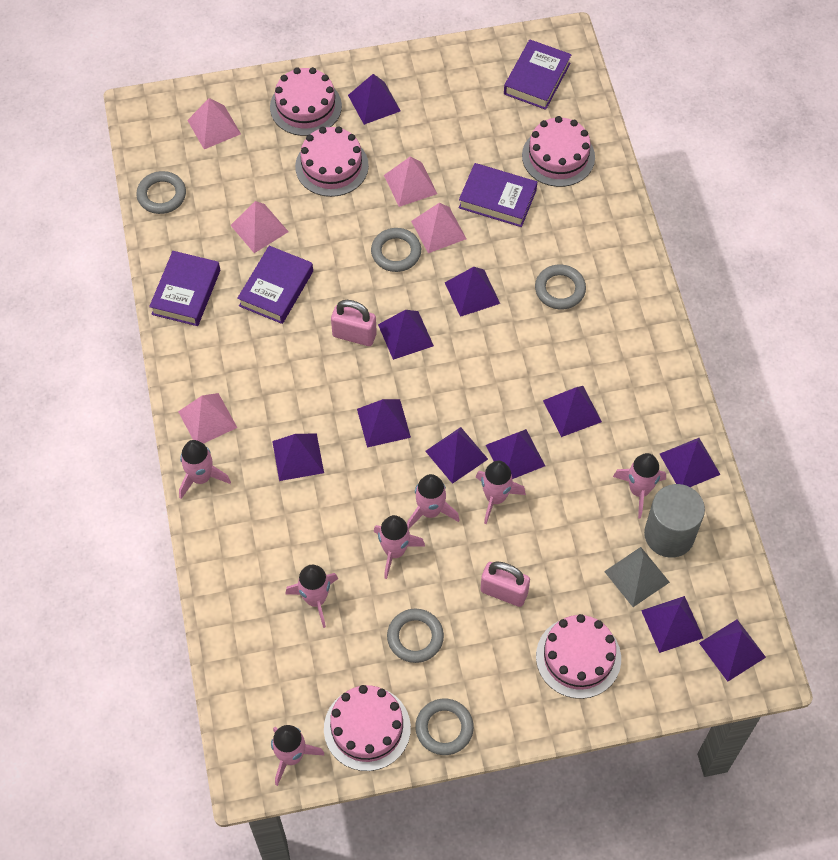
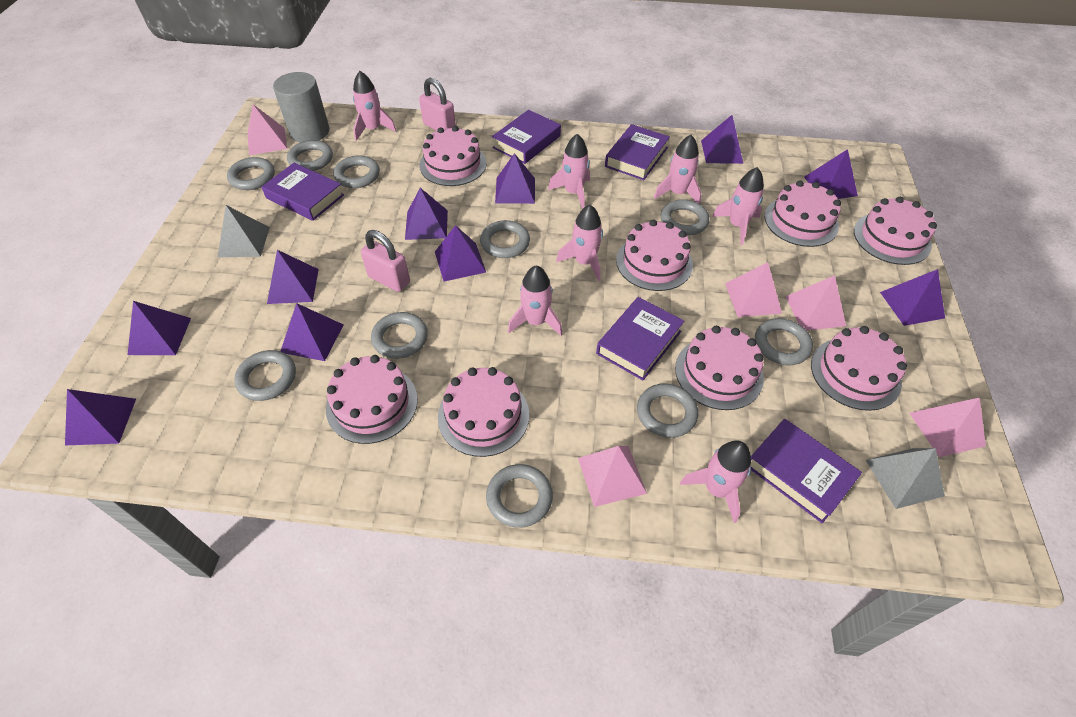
grey pyramid: 1 -> 2
grey ring: 5 -> 10
pink cake: 5 -> 8
purple book: 4 -> 5
purple pyramid: 11 -> 10

